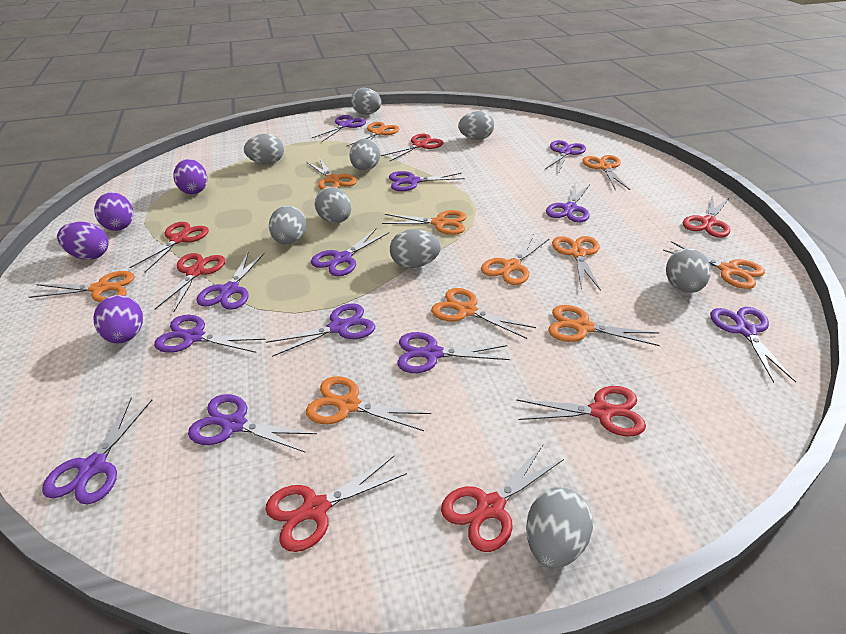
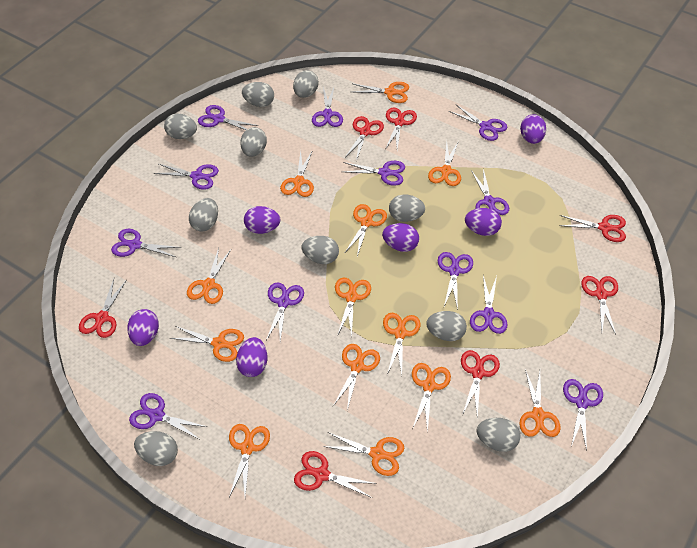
grey egg: 9 -> 10
orange scissors: 11 -> 13
purple egg: 4 -> 6

